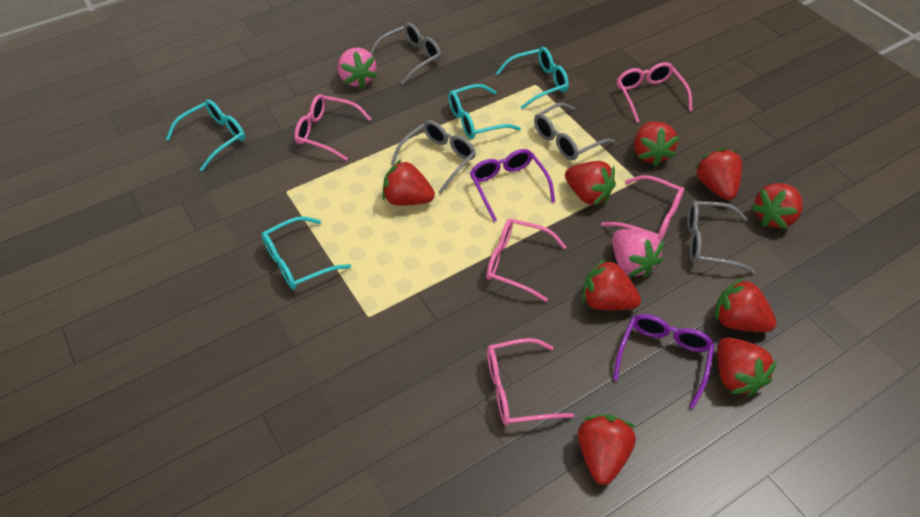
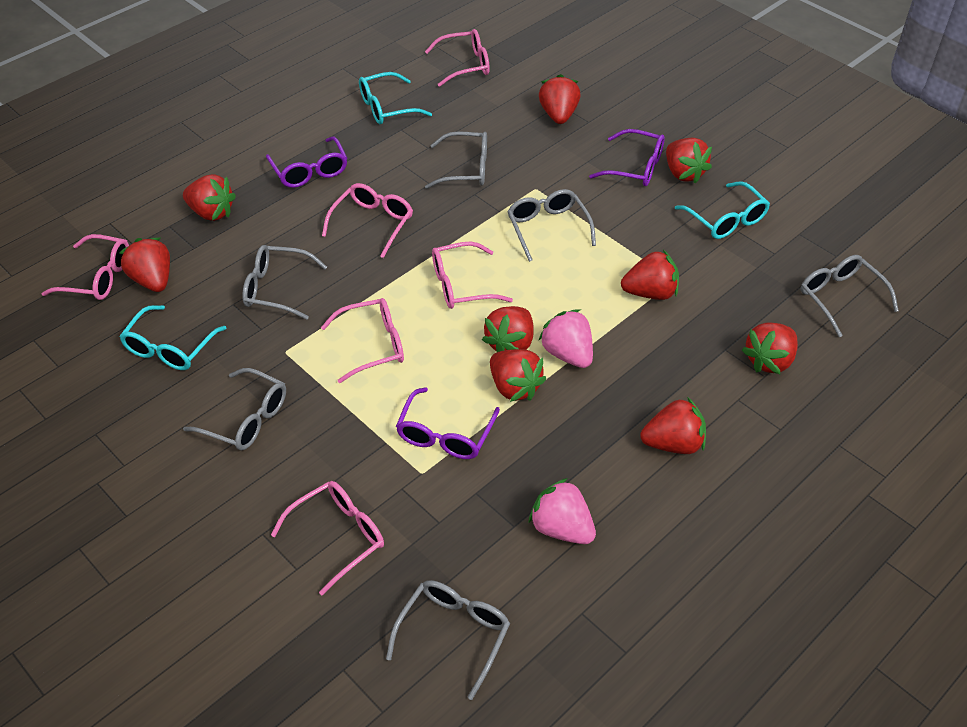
grey glasses: 4 -> 6
pink glasses: 5 -> 6
purple glasses: 2 -> 3
turquoise glasses: 4 -> 3

